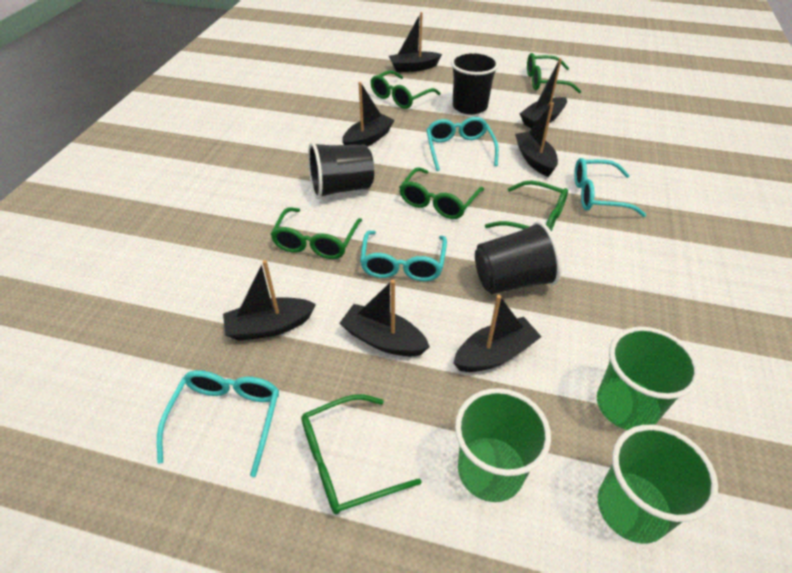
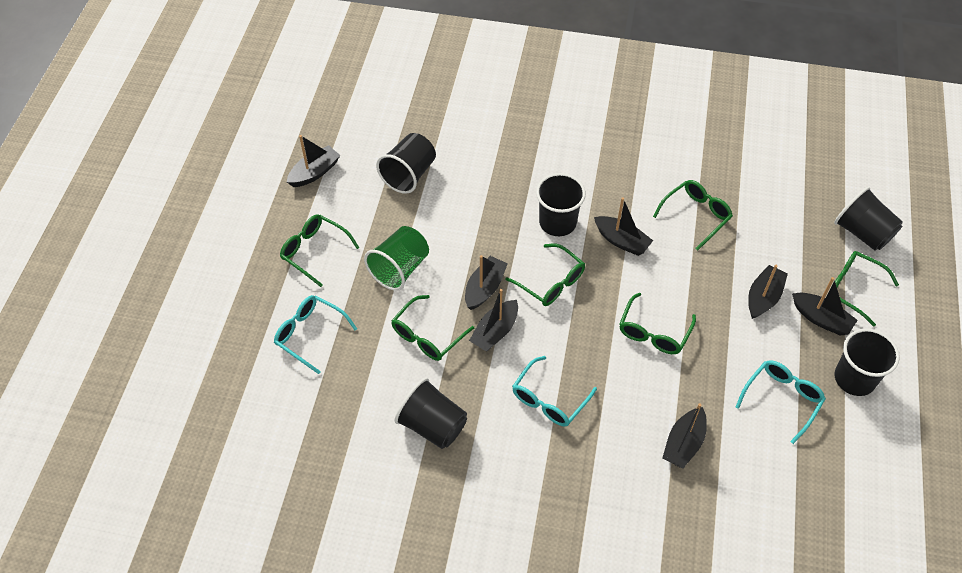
black cup: 3 -> 5
green cup: 3 -> 1
turquoise glasses: 4 -> 3

